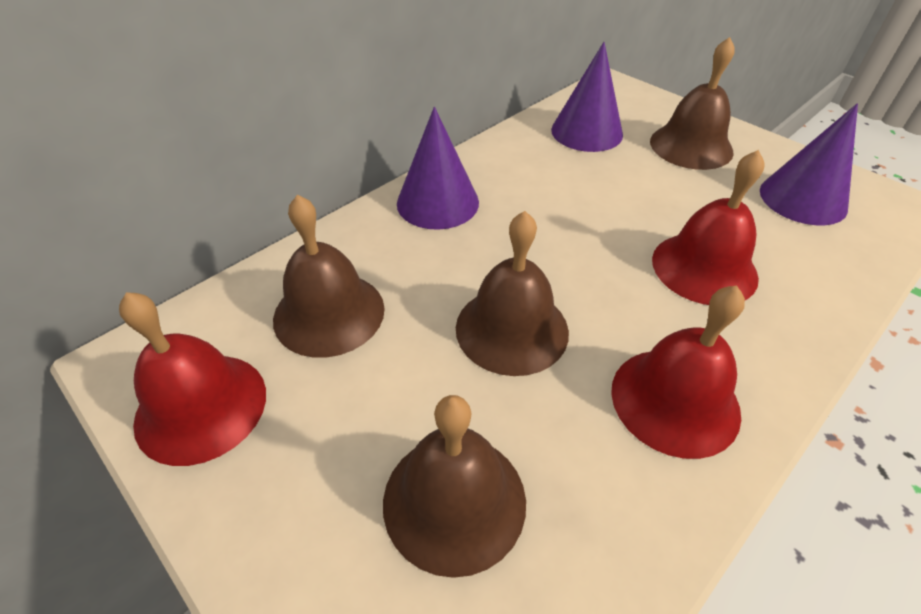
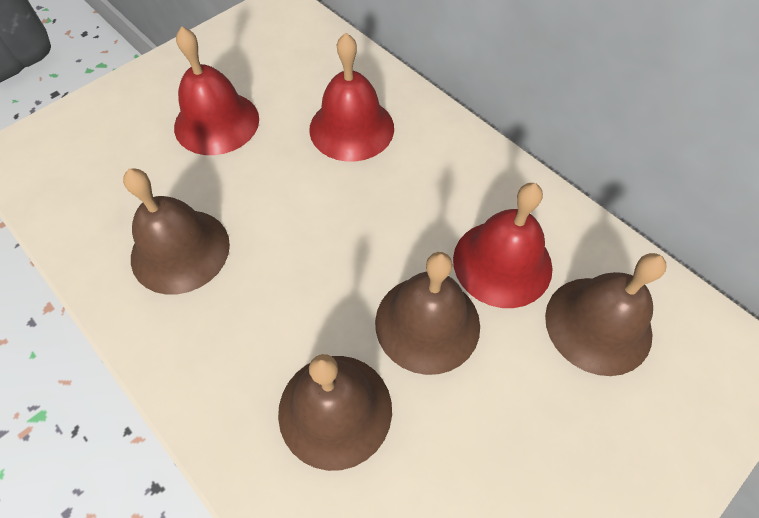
purple cone: 3 -> 0

